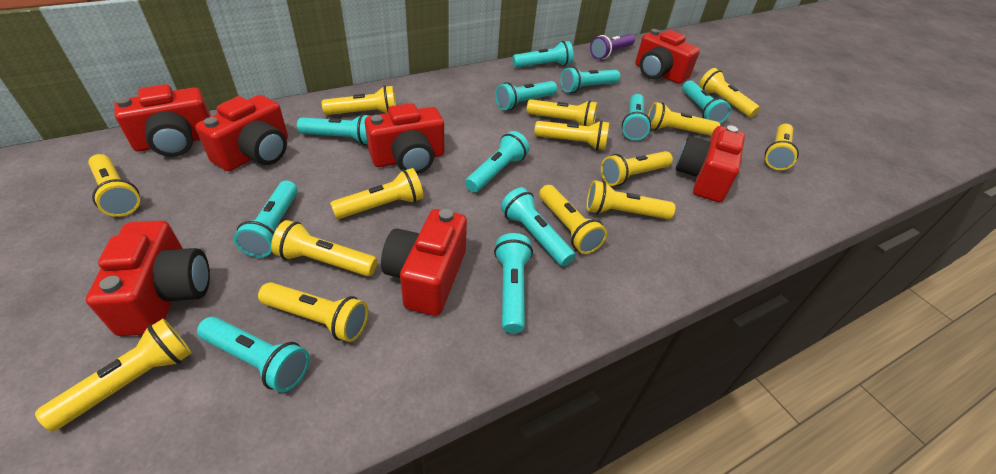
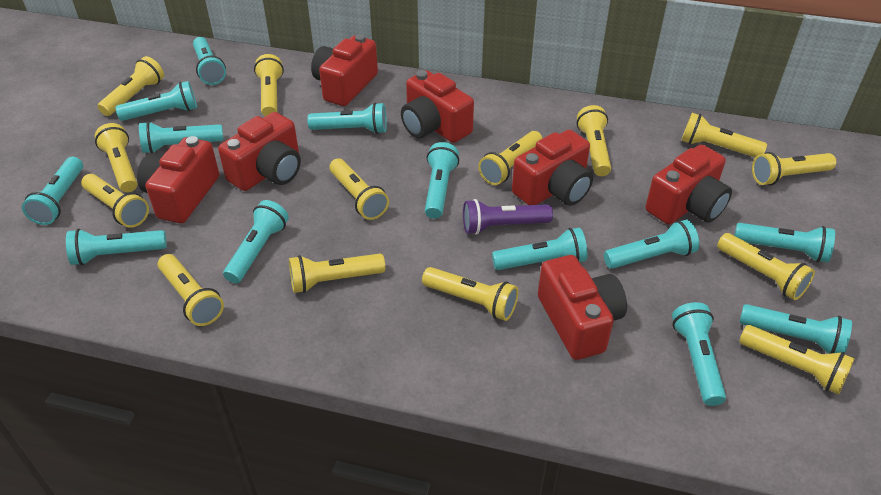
turquoise flashlight: 11 -> 13

